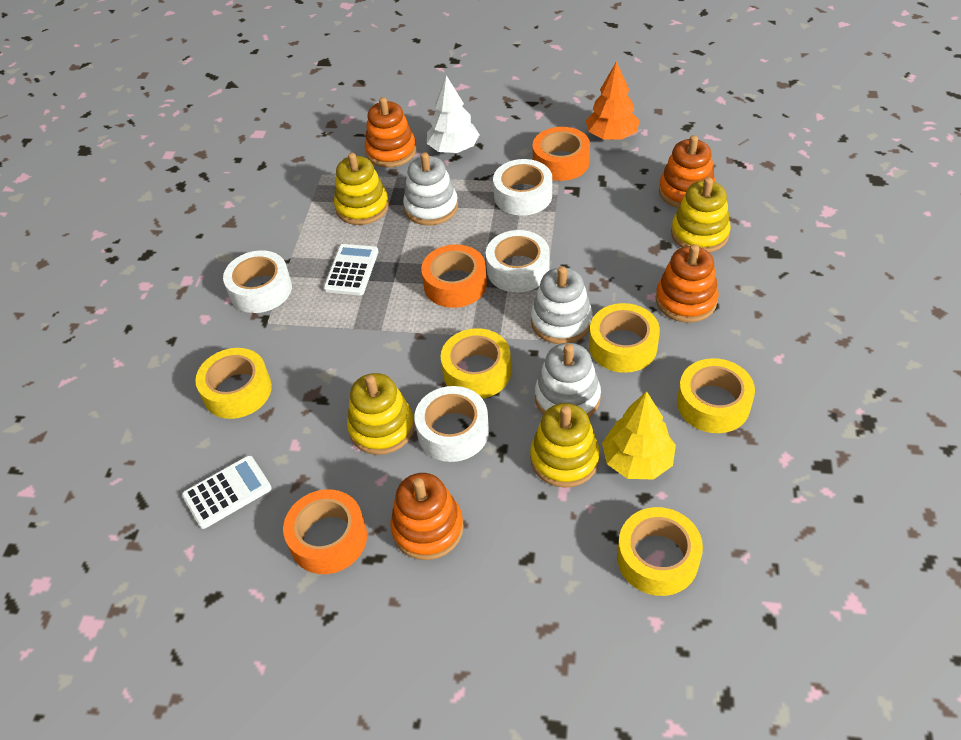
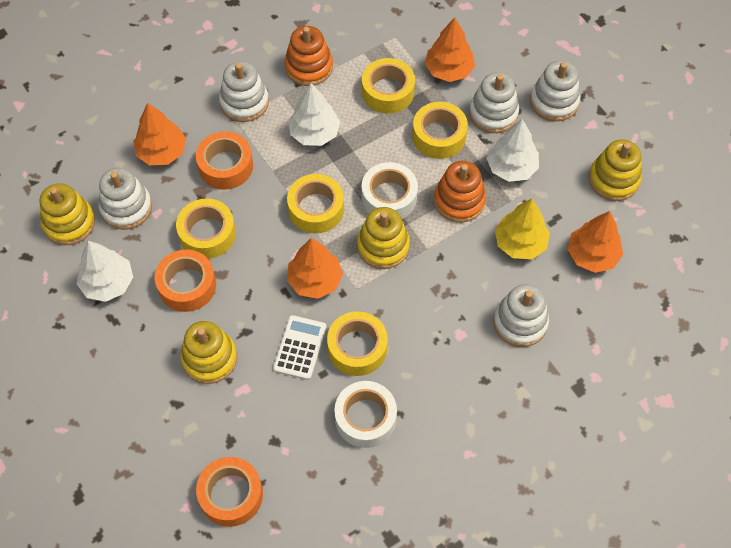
orange stacking toy: 4 -> 2
orange tree: 1 -> 4
white calculator: 2 -> 1
white stacking toy: 3 -> 5
white tape: 4 -> 2
white tree: 1 -> 3

